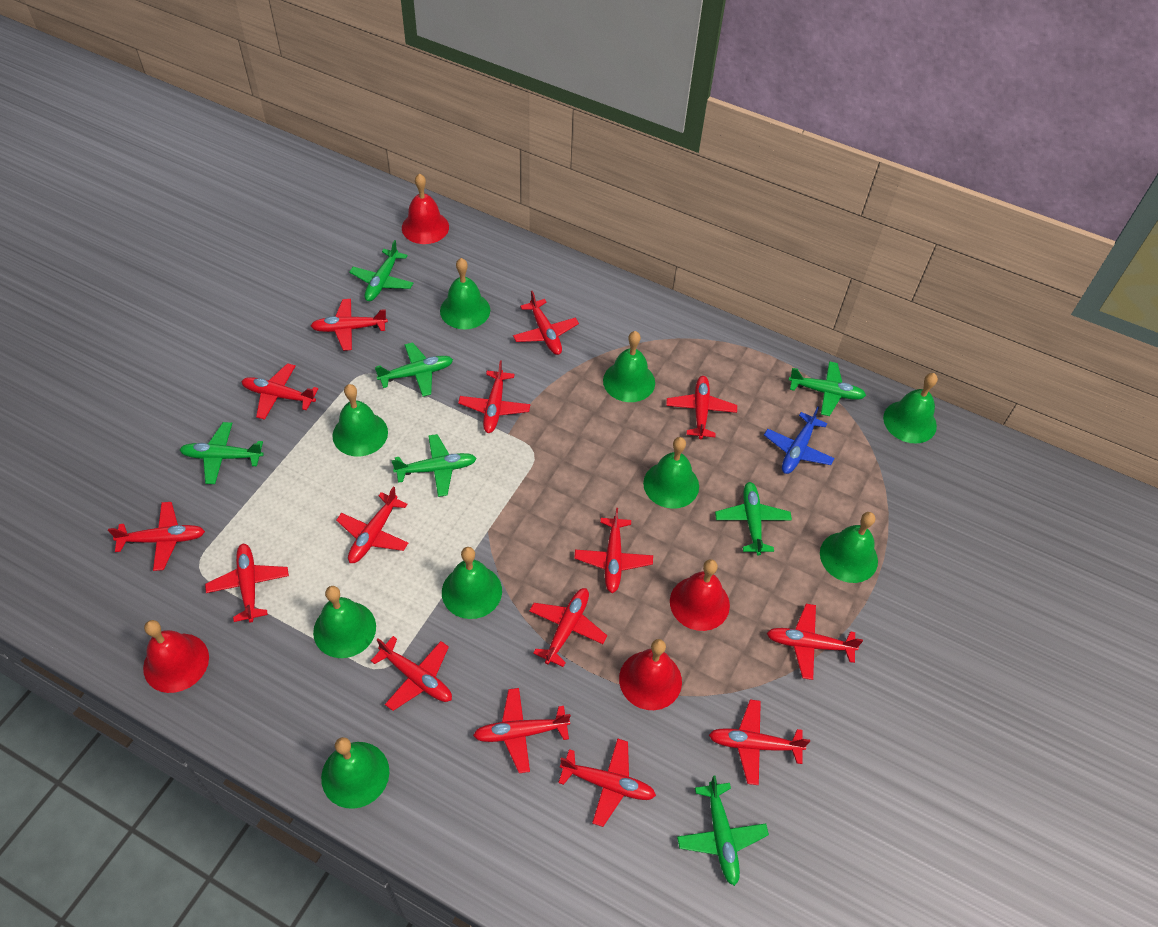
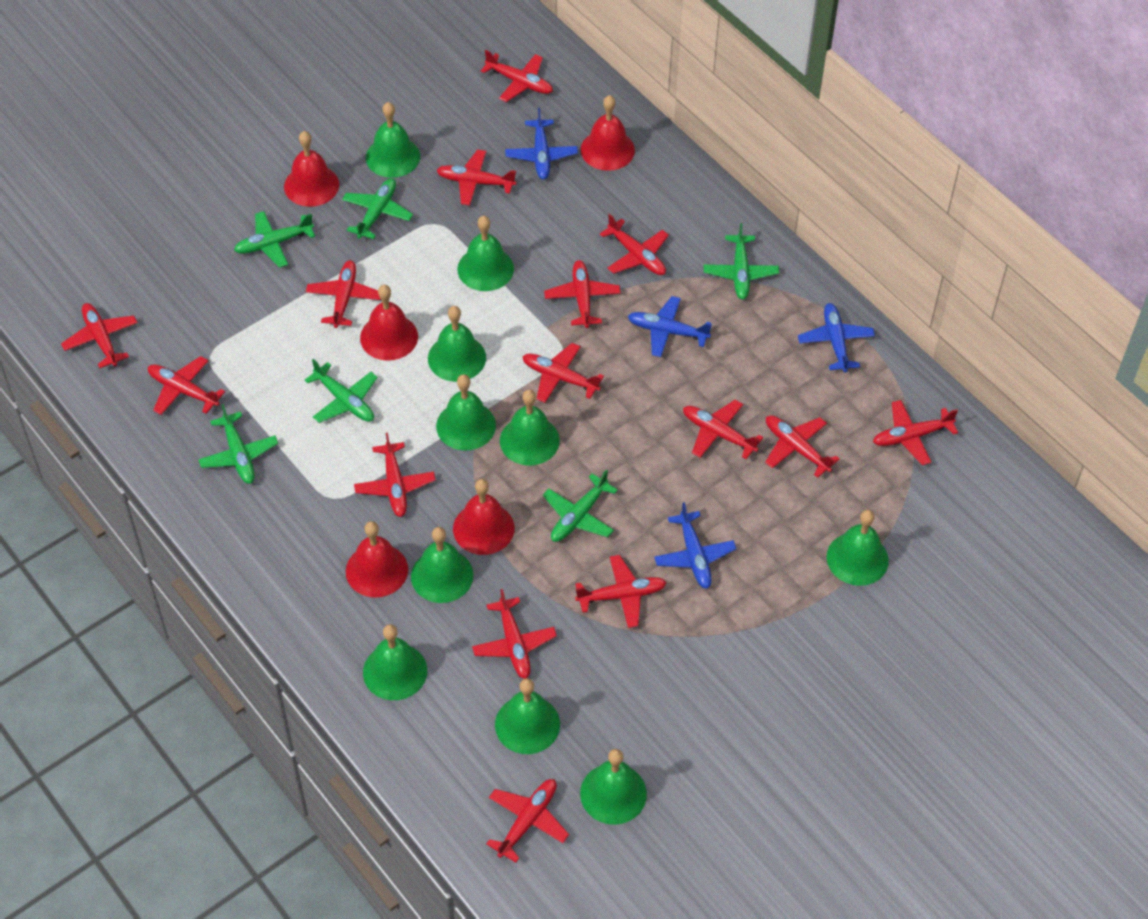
blue plane: 1 -> 4
green bell: 9 -> 10
green plane: 7 -> 6
red bell: 4 -> 5

